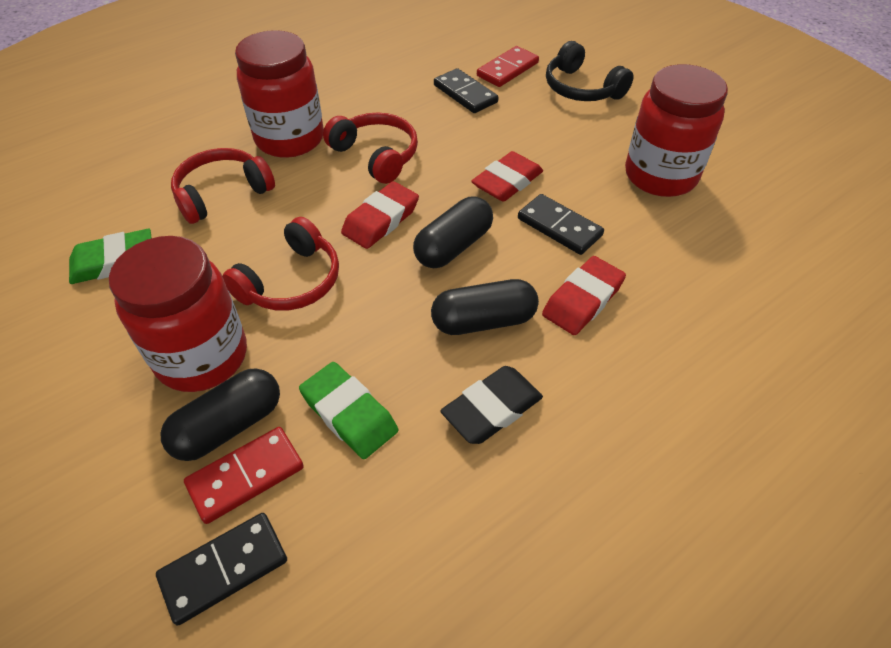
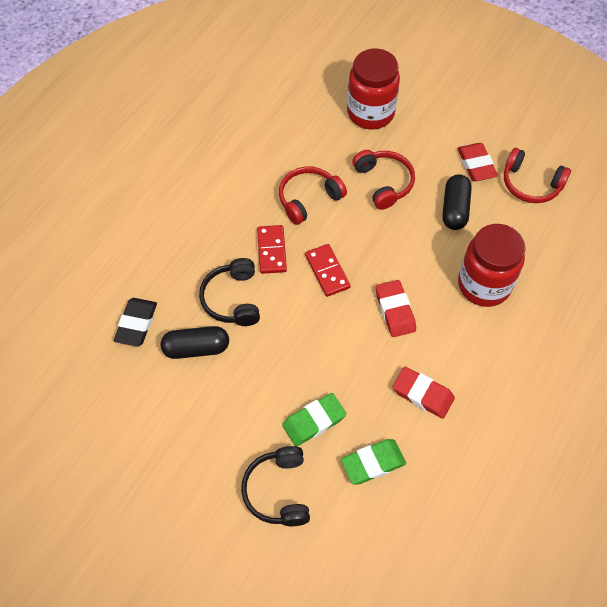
black capsule: 3 -> 2
black domino: 3 -> 0
black headphones: 1 -> 2
red jar: 3 -> 2

